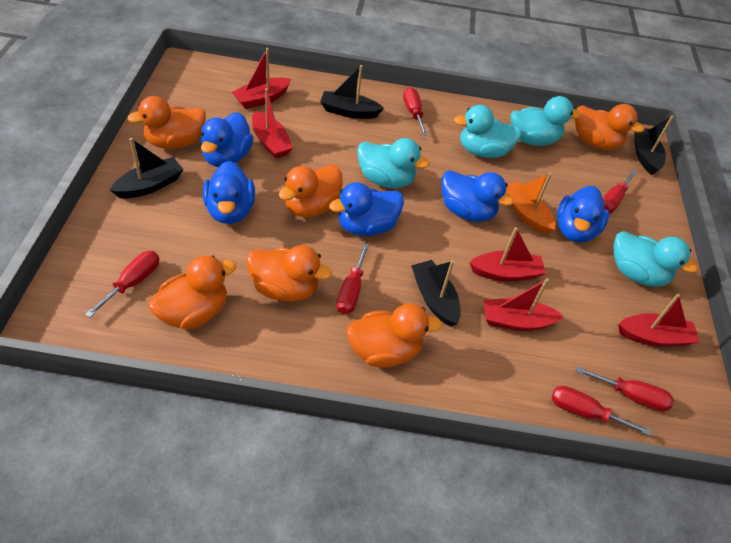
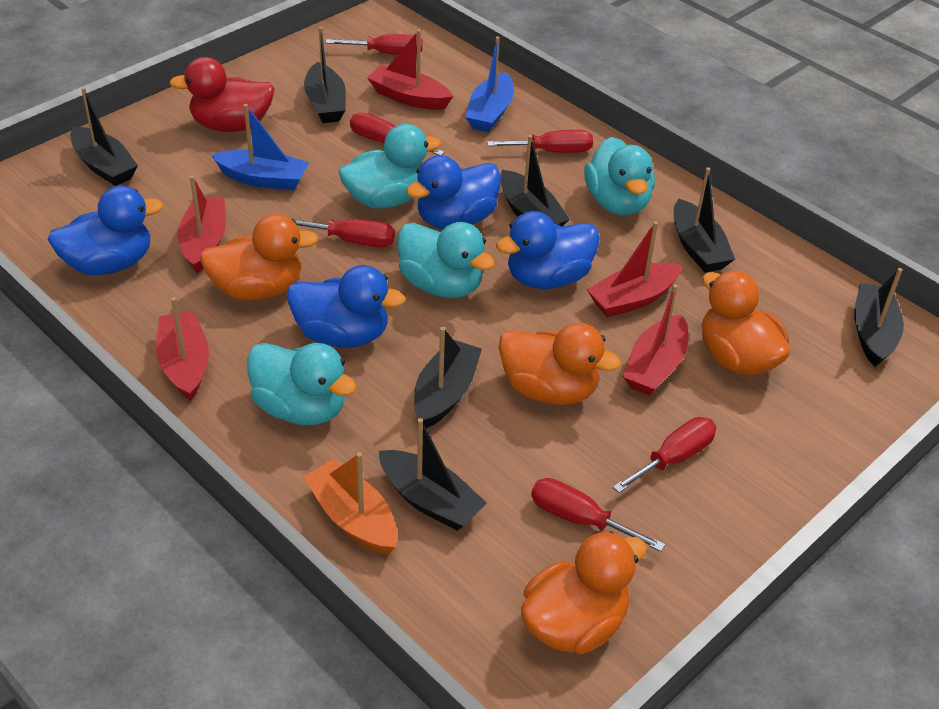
black boat: 4 -> 7
blue boat: 0 -> 2
blue duck: 5 -> 4
orange duck: 6 -> 4
red duck: 0 -> 1

